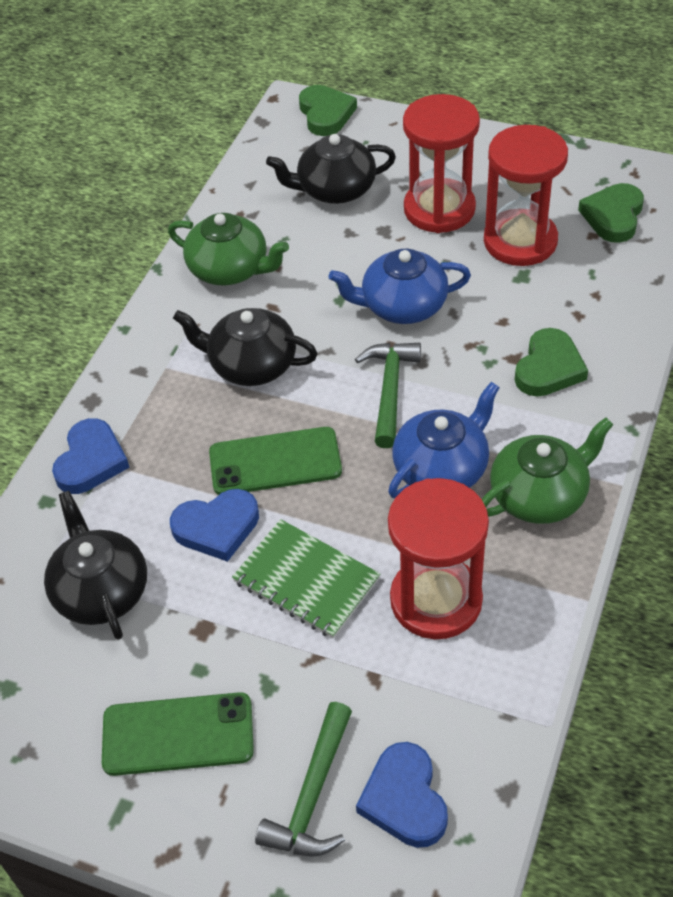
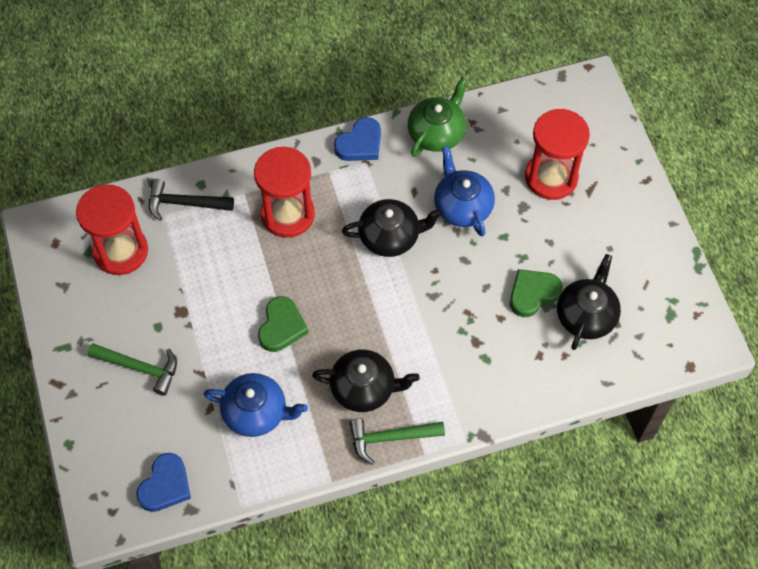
black hammer: 0 -> 1
blue heart: 3 -> 2
green heart: 3 -> 2
green notebook: 1 -> 0
green phone: 2 -> 0
green teapot: 2 -> 1

